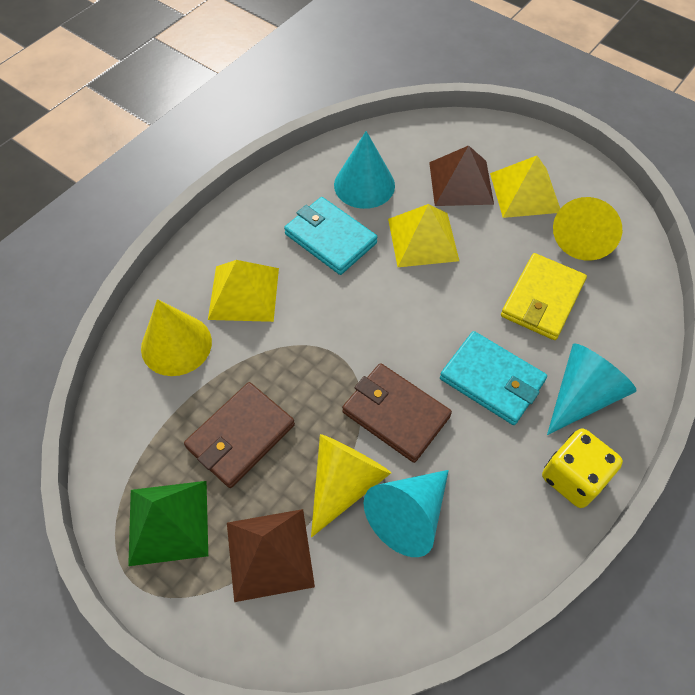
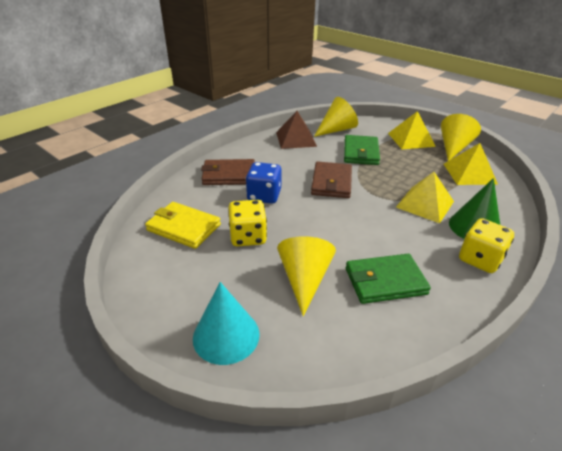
blue dice: 0 -> 1
brown pyramid: 2 -> 1
green cone: 0 -> 1
green pyramid: 1 -> 0
green wallet: 0 -> 2
turquoise cone: 3 -> 1
turquoise wallet: 2 -> 0
yellow dice: 1 -> 2

